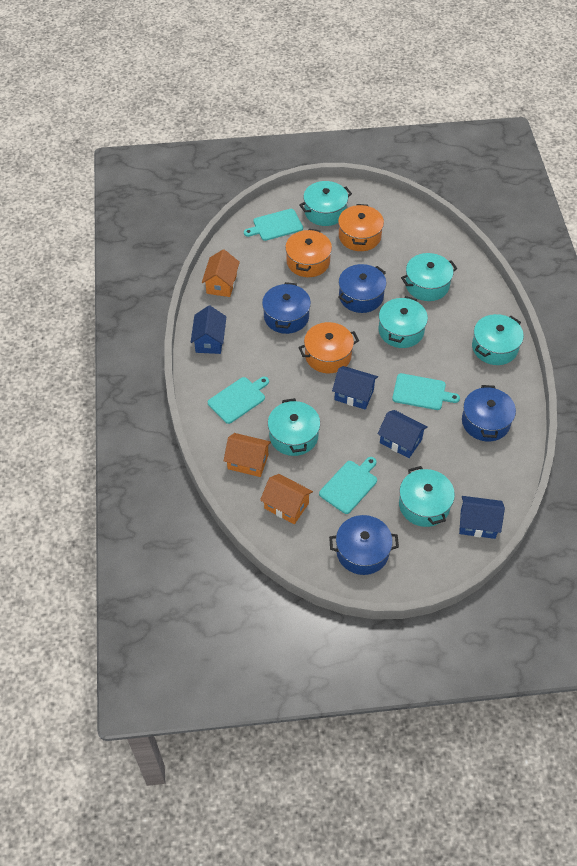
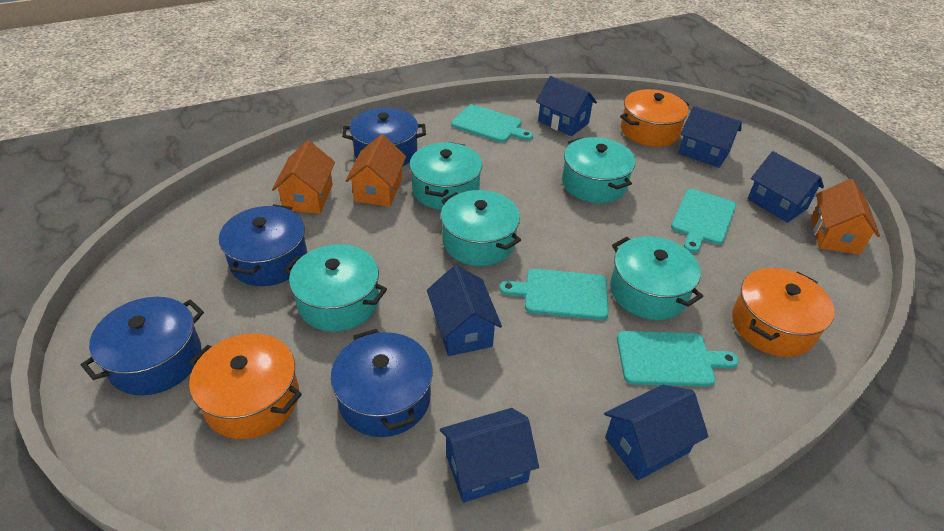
blue house: 4 -> 6
turquoise pot: 6 -> 5

